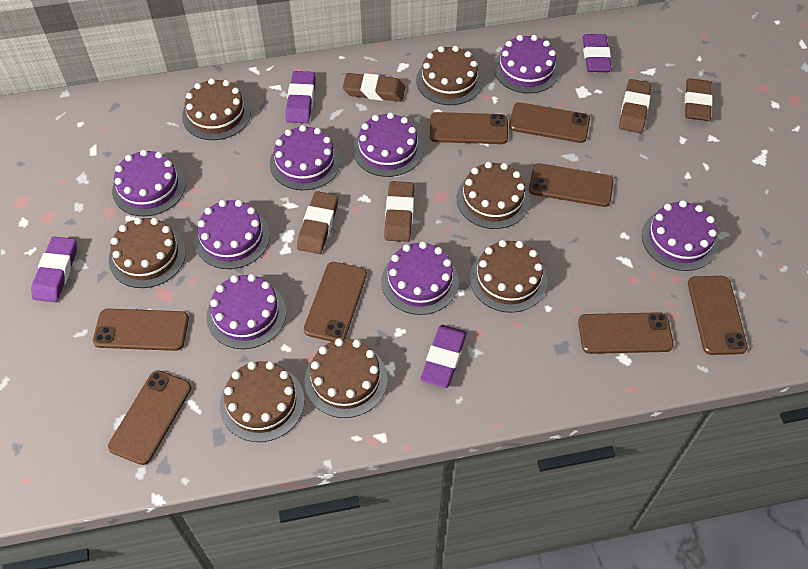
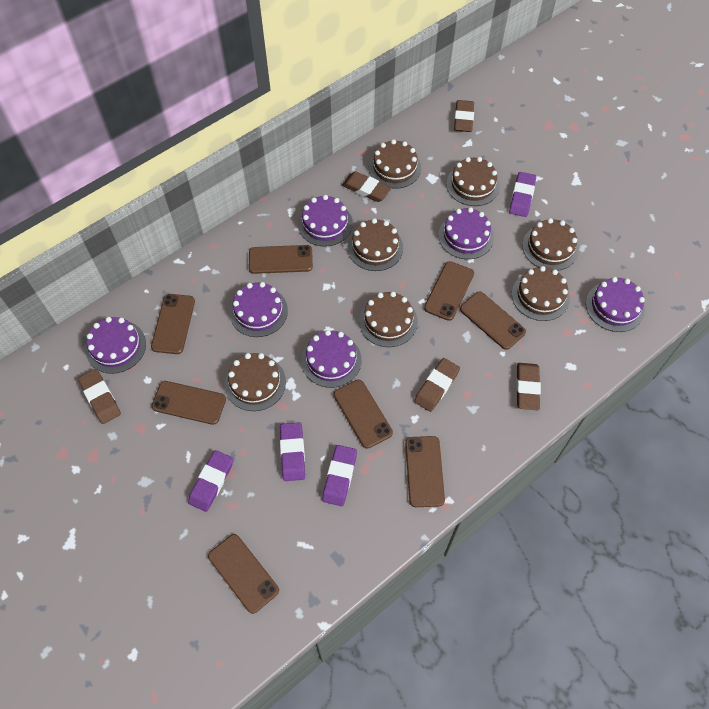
purple cake: 8 -> 6

